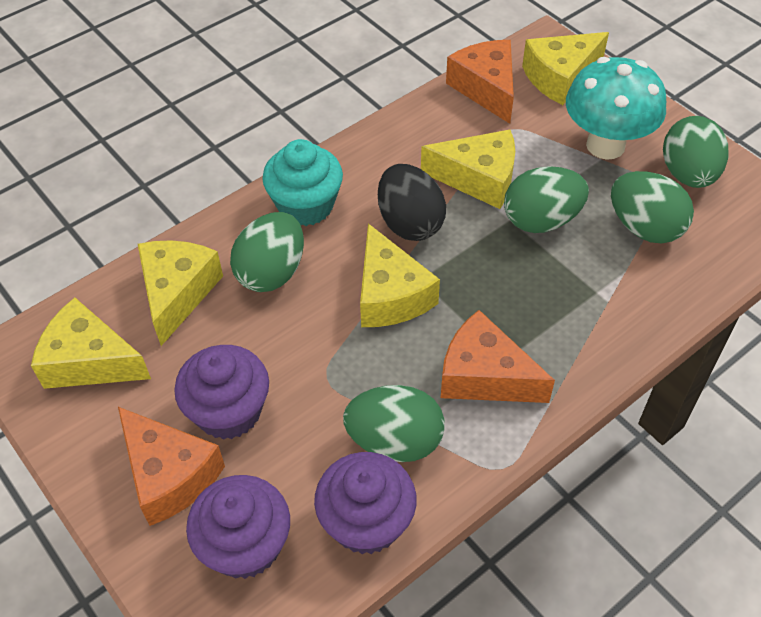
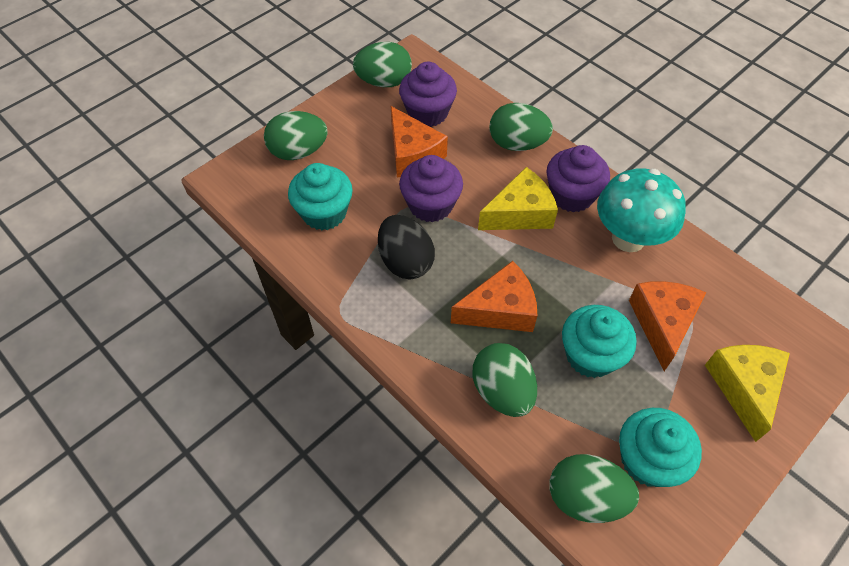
turquoise cupcake: 1 -> 3
yellow cheese: 5 -> 2

